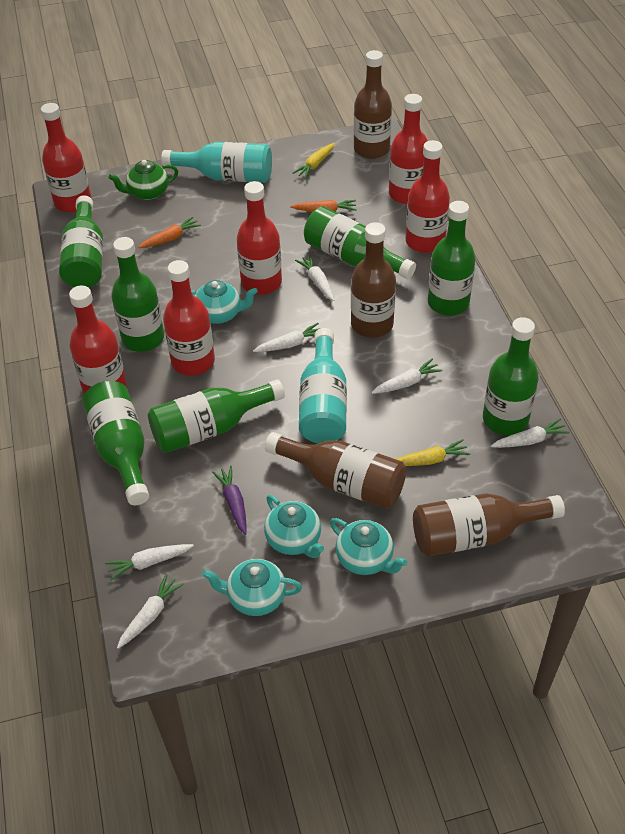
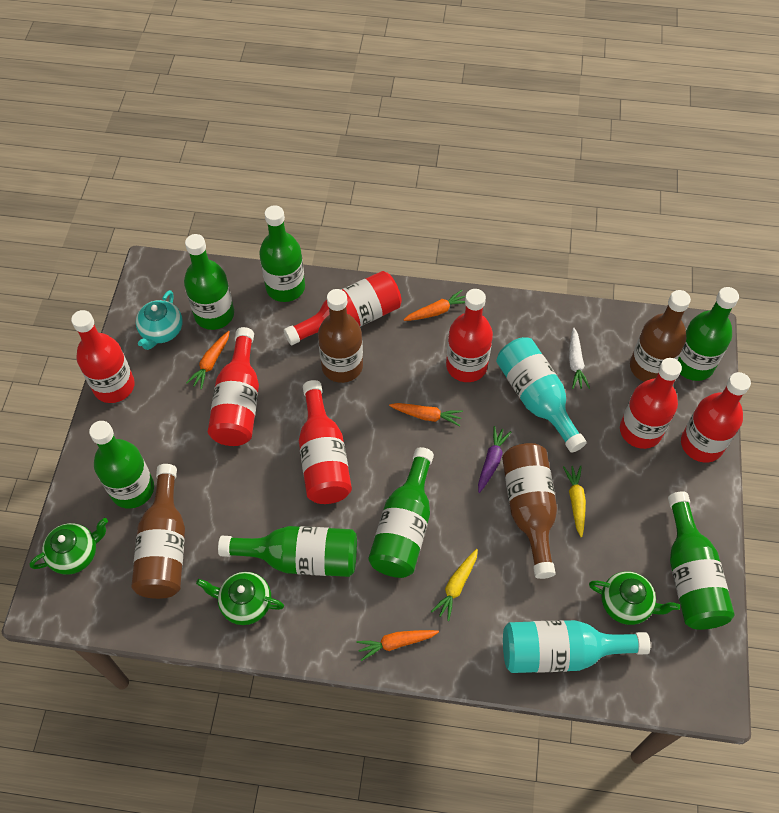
green teapot: 1 -> 3
orange carrot: 2 -> 4
red bottle: 6 -> 7
turquoise teapot: 4 -> 1
white carrot: 6 -> 1

